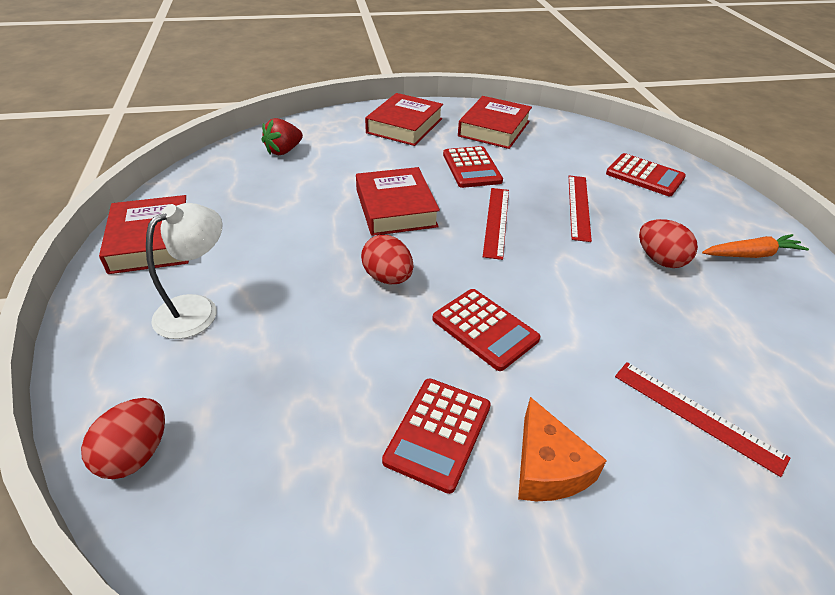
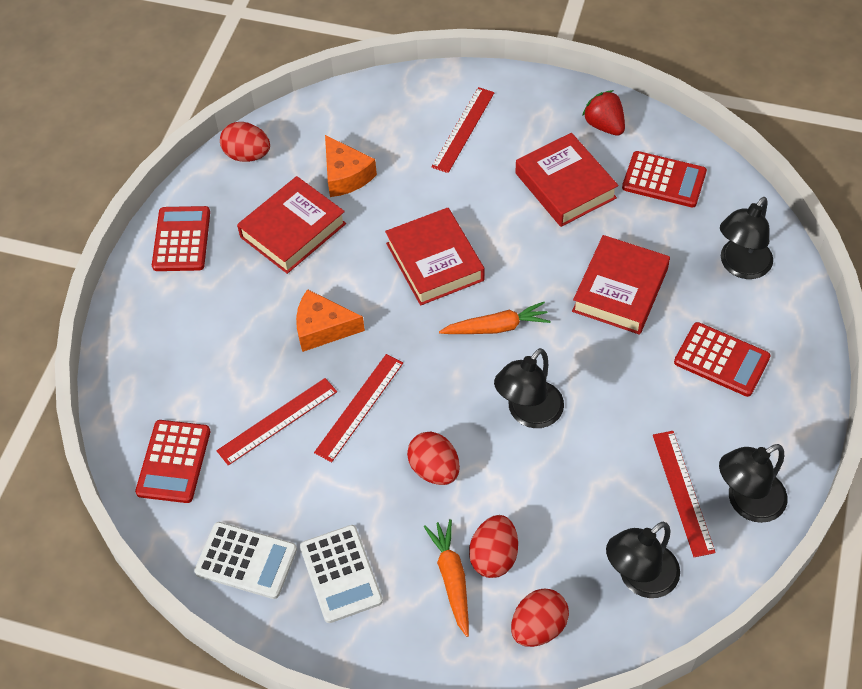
black lamp: 0 -> 4
orange carrot: 1 -> 2
orange cheese: 1 -> 2
red egg: 3 -> 4
red ruler: 3 -> 4
white calculator: 0 -> 2
white lamp: 1 -> 0

